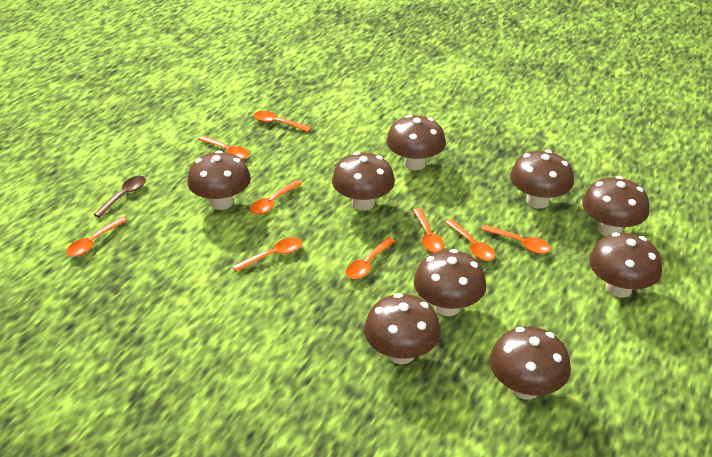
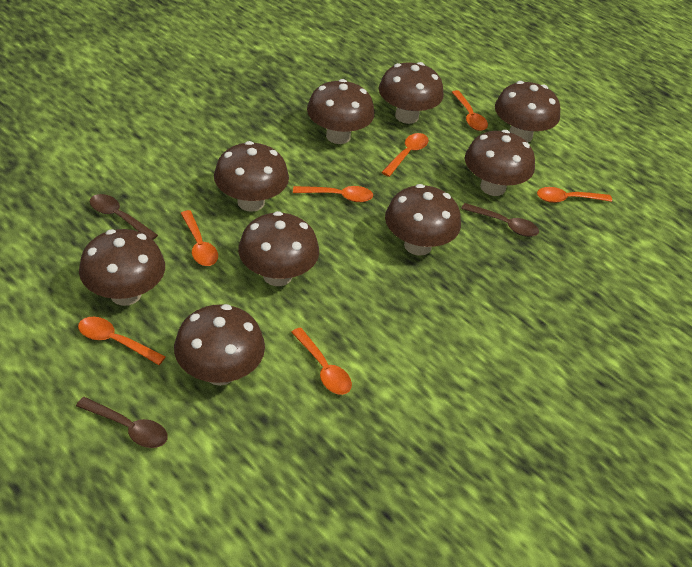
brown spoon: 1 -> 3
orange spoon: 9 -> 7

